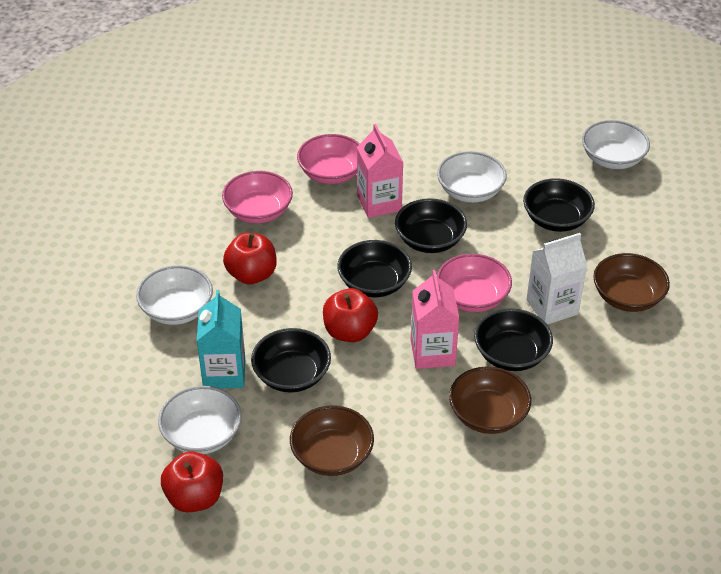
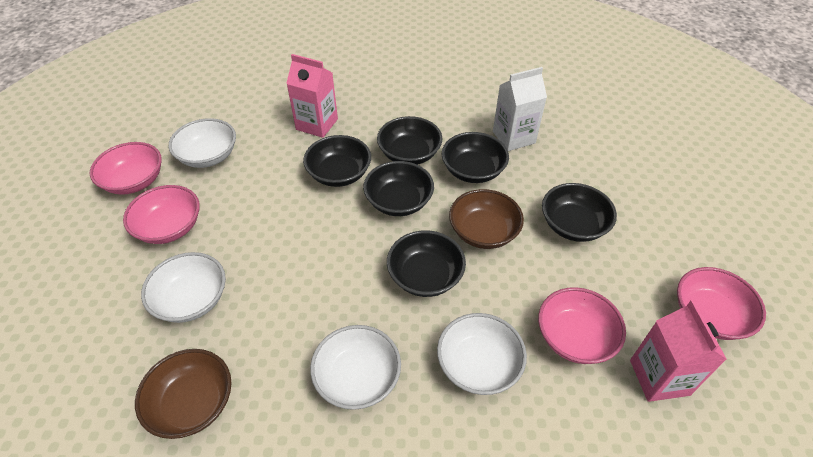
black bowl: 5 -> 6
brown bowl: 3 -> 2
pink bowl: 3 -> 4
red apple: 3 -> 0
turquoise carton: 1 -> 0

